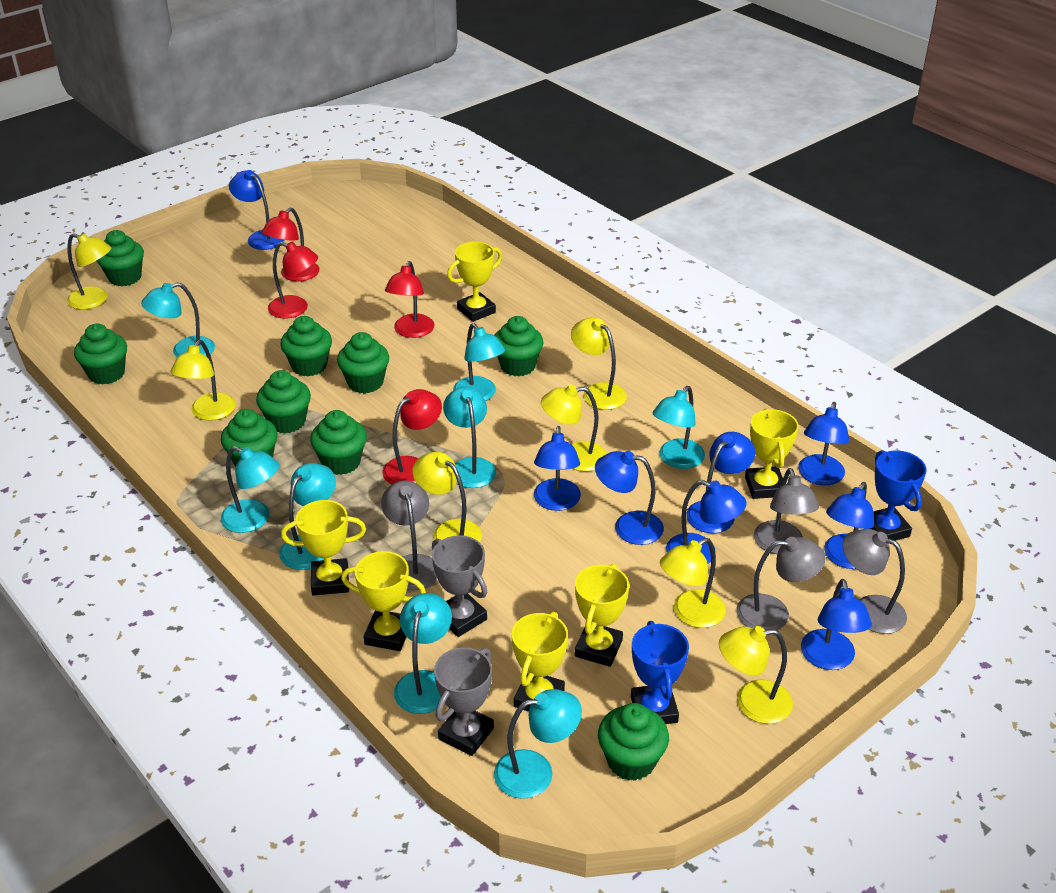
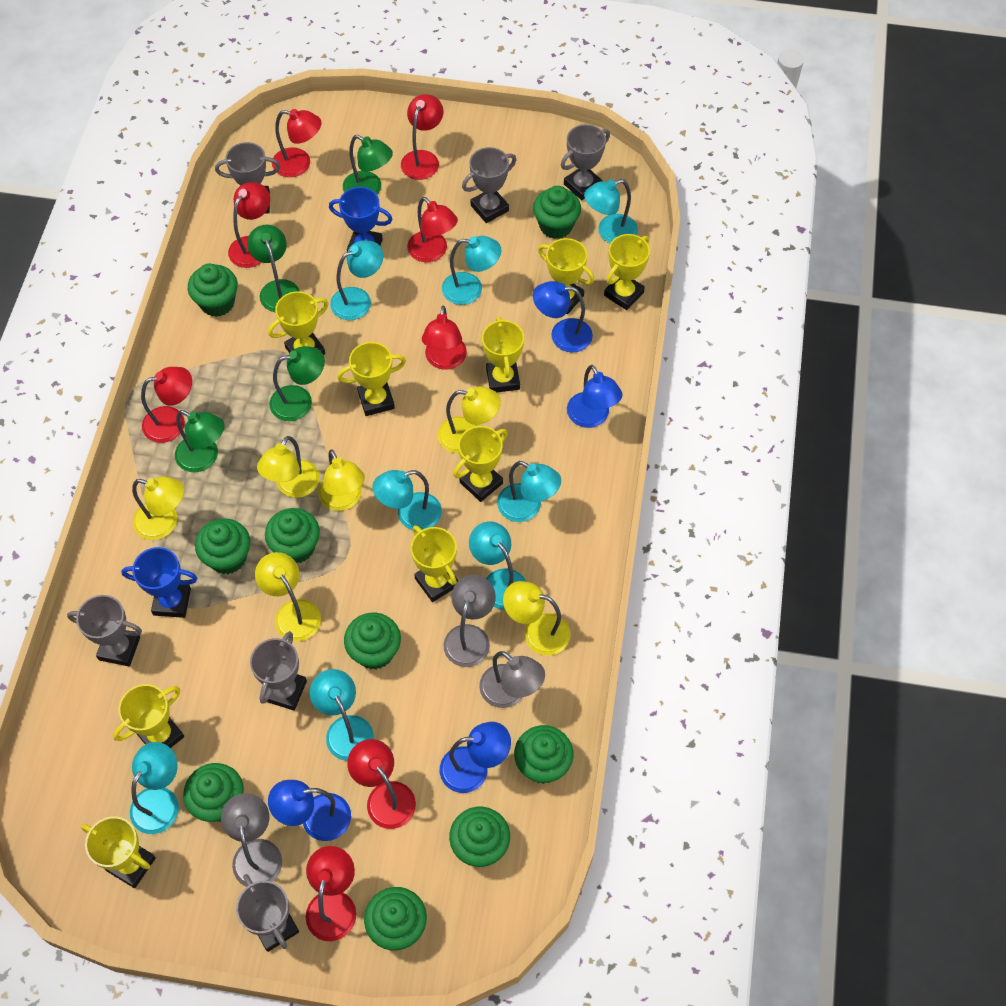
blue lamp: 8 -> 4
green lamp: 0 -> 4
grey lamp: 4 -> 3
grey trophy: 2 -> 6
red lamp: 4 -> 8
yellow lamp: 7 -> 6
yellow trophy: 6 -> 9

